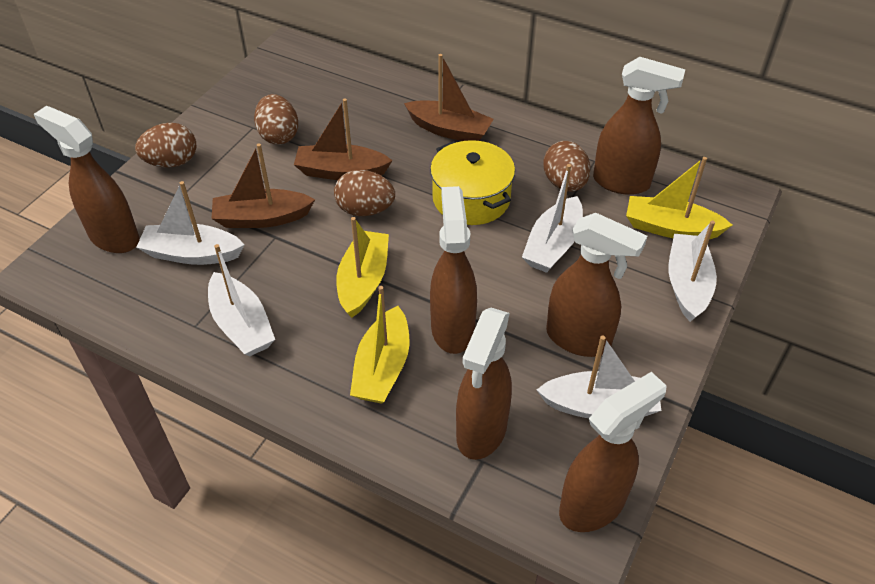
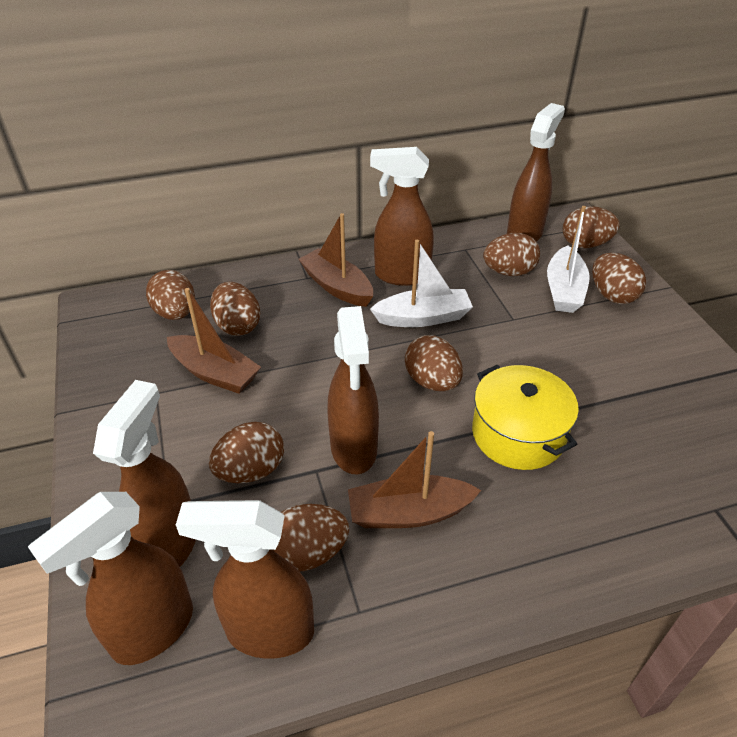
brown egg: 4 -> 8
white boat: 5 -> 2
yellow boat: 3 -> 0

